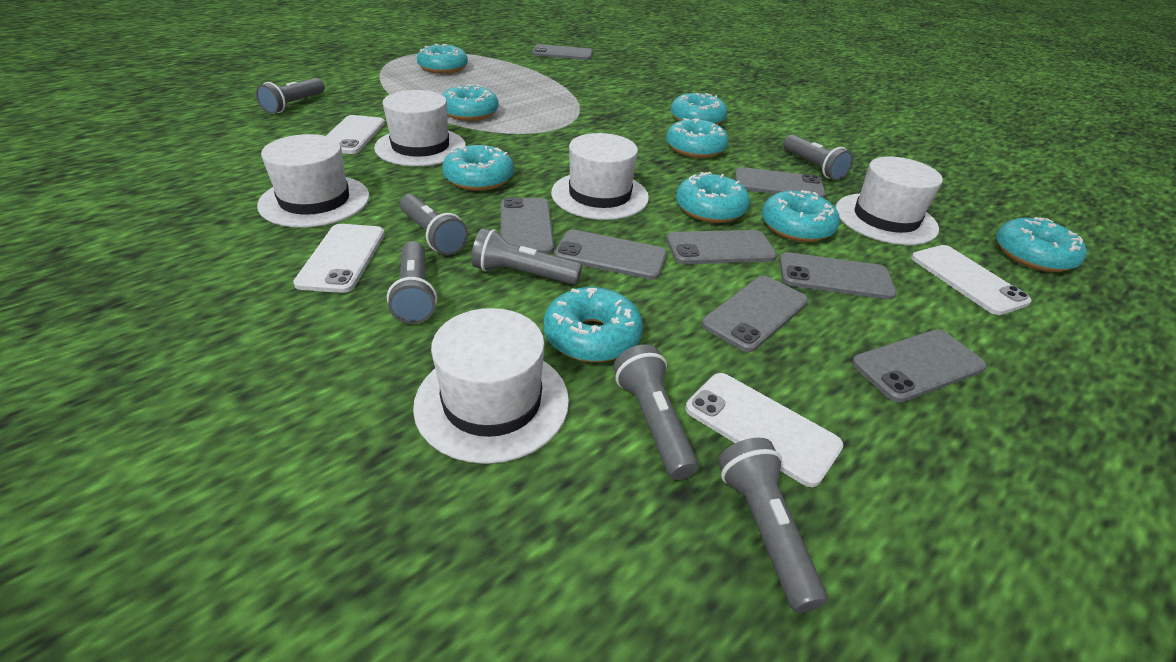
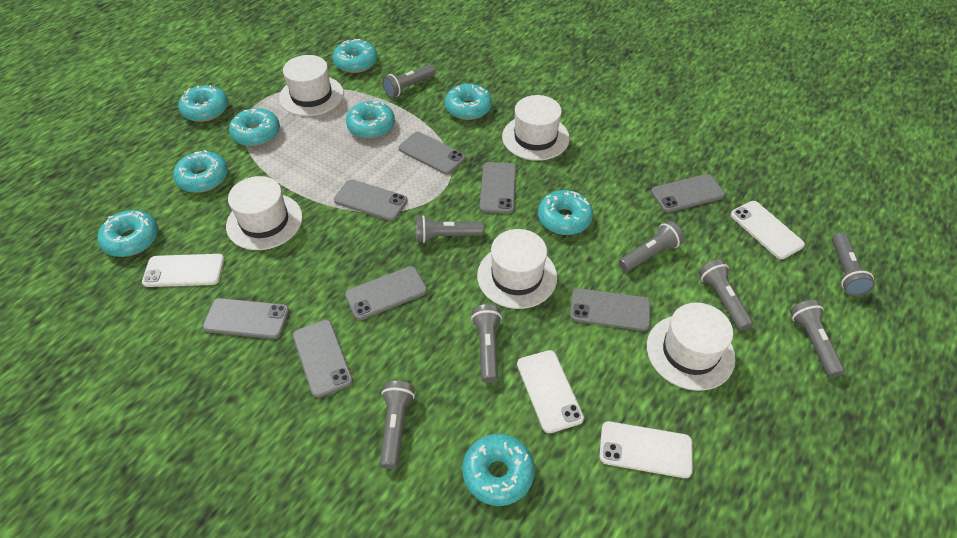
grey flashlight: 7 -> 8

